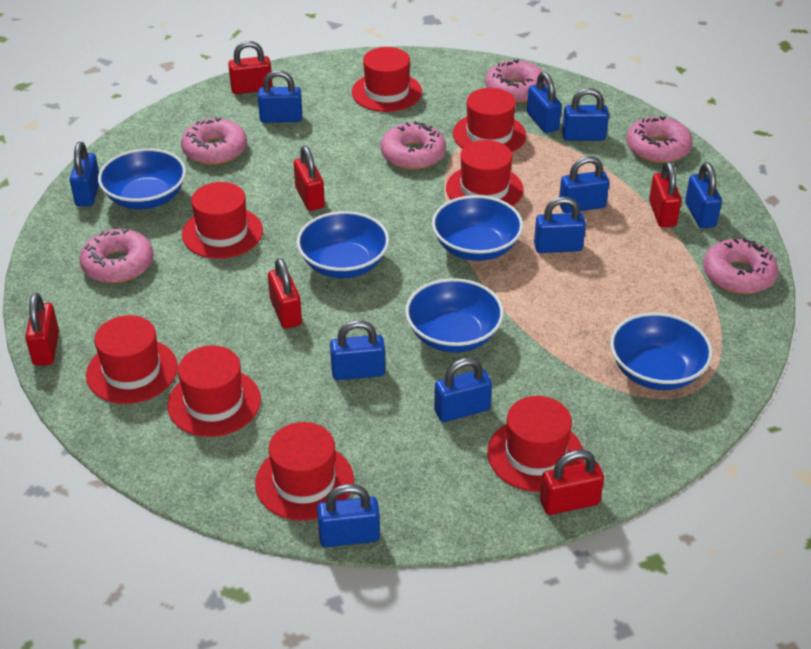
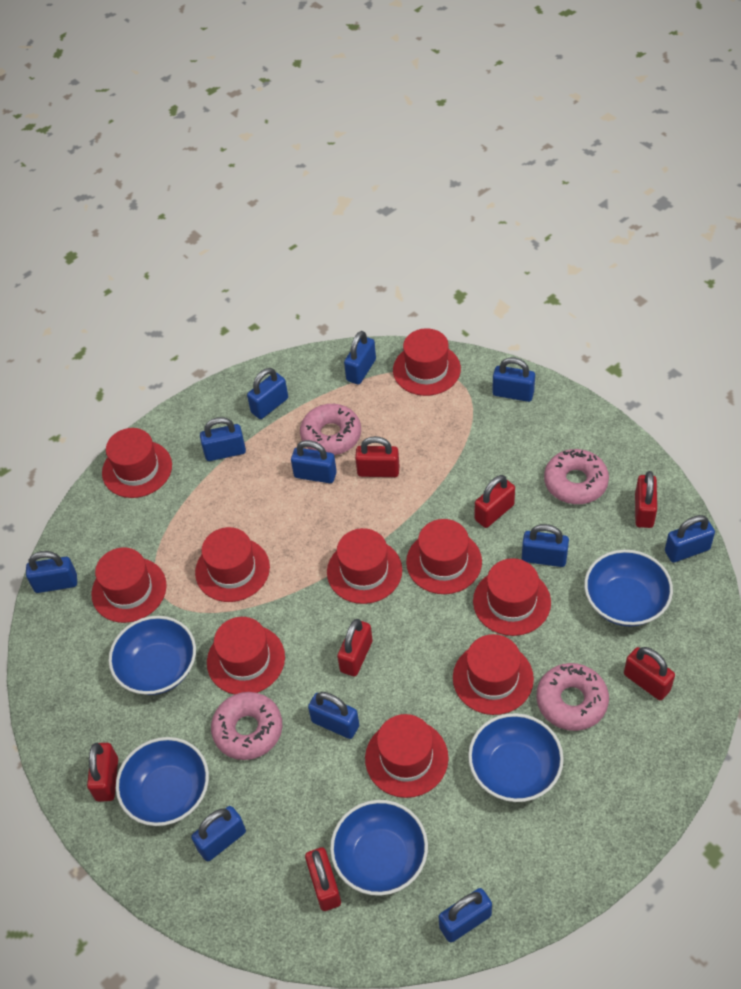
blue padlock: 10 -> 11
pink donut: 6 -> 4
red hat: 8 -> 10
red padlock: 6 -> 7

